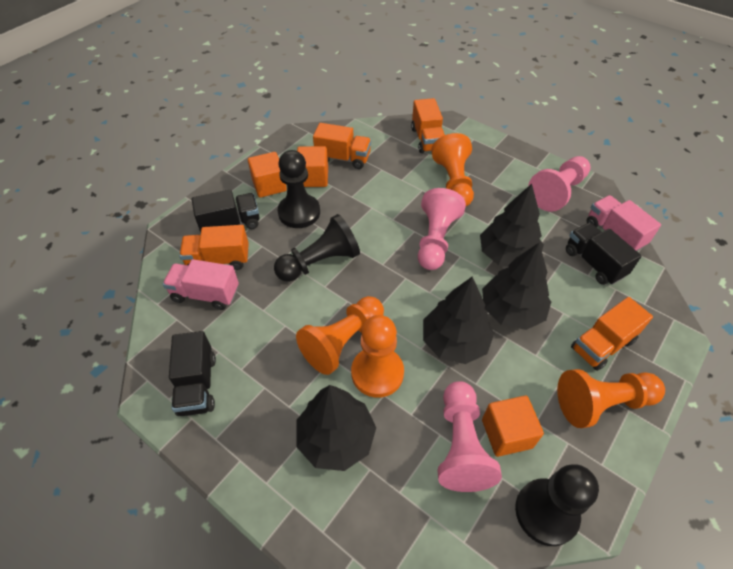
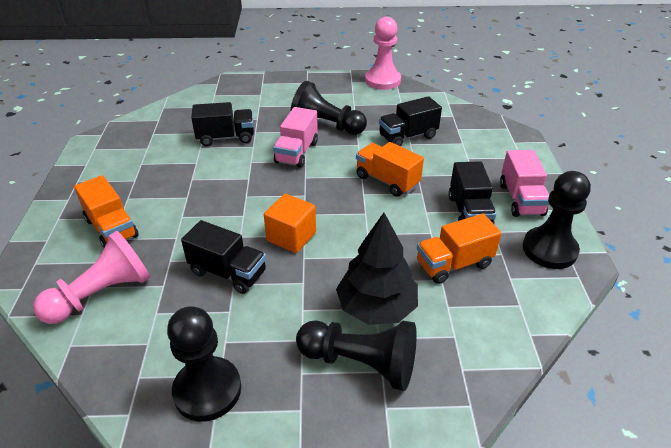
black pawn: 3 -> 4
black tree: 4 -> 1
black truck: 3 -> 4
orange cube: 3 -> 1
orange pawn: 4 -> 0
orange truck: 4 -> 3
pink pawn: 3 -> 2

